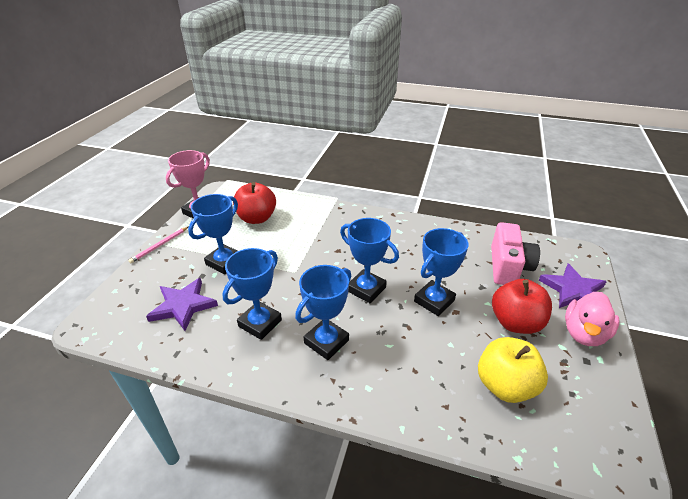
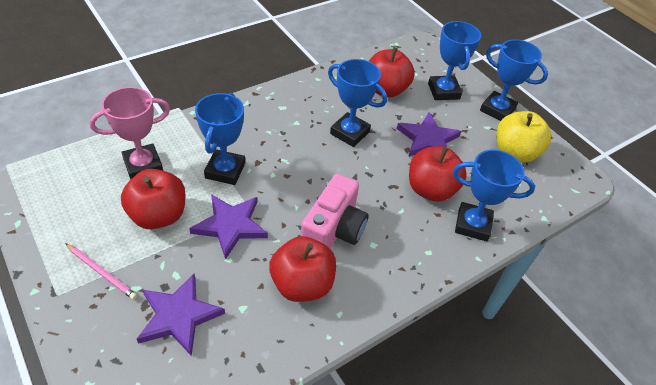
pink duck: 1 -> 0
purple star: 2 -> 3
red apple: 2 -> 4

